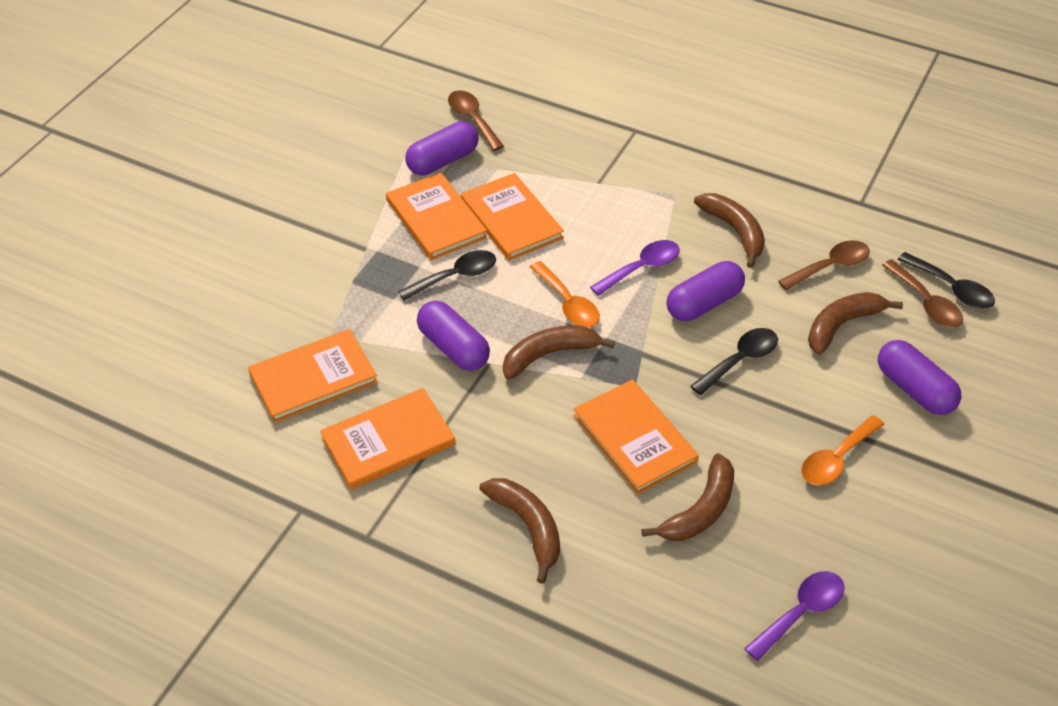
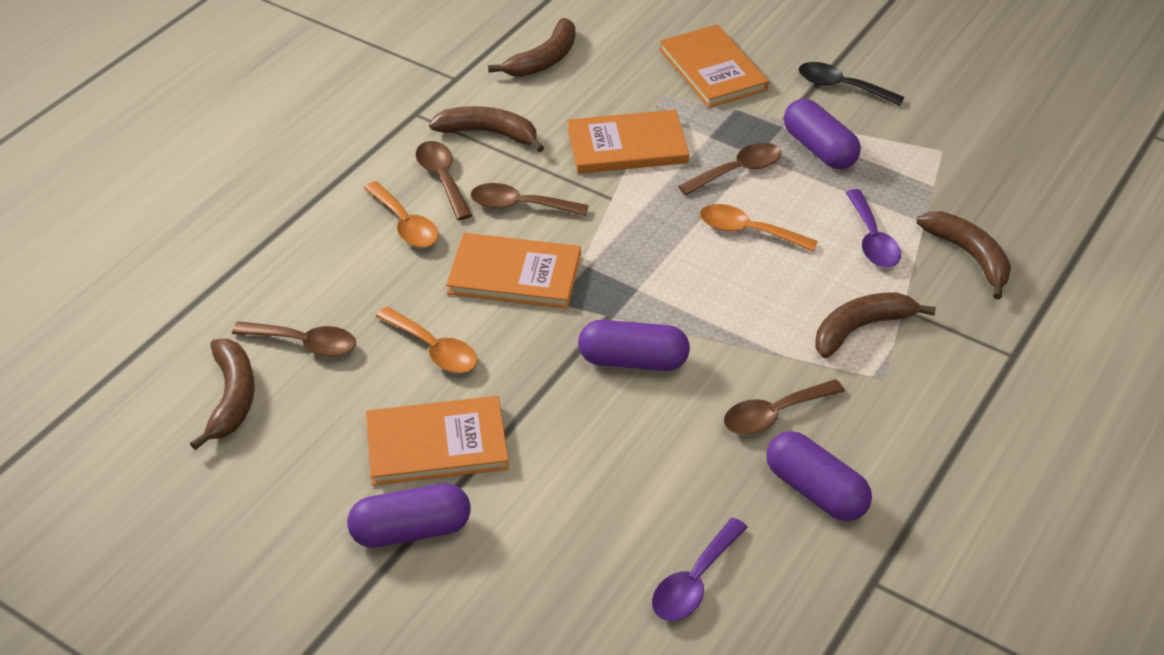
black spoon: 3 -> 1
brown spoon: 3 -> 5
orange book: 5 -> 4
orange spoon: 2 -> 3

